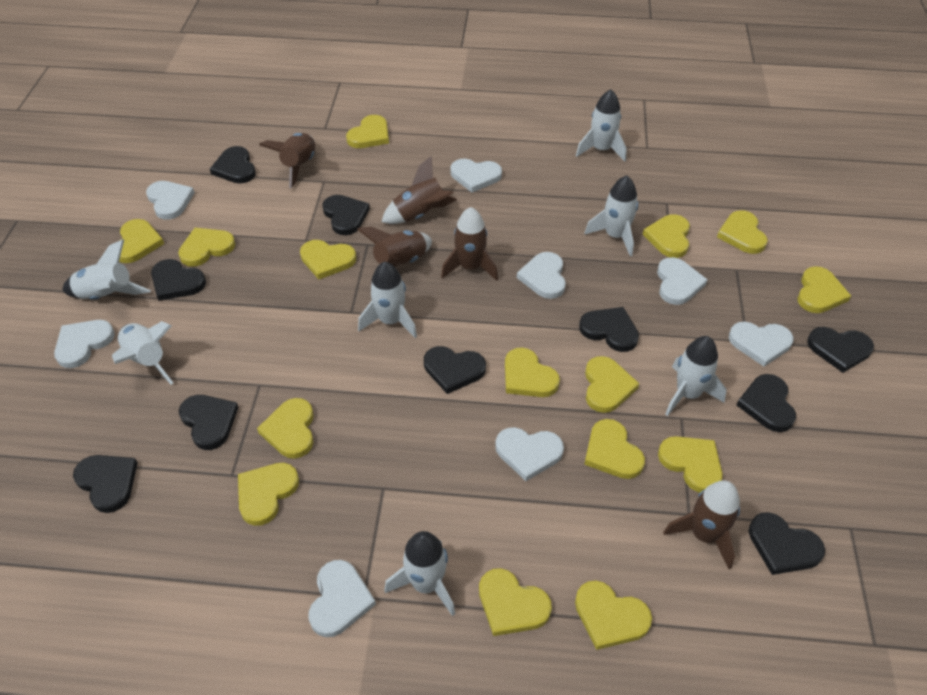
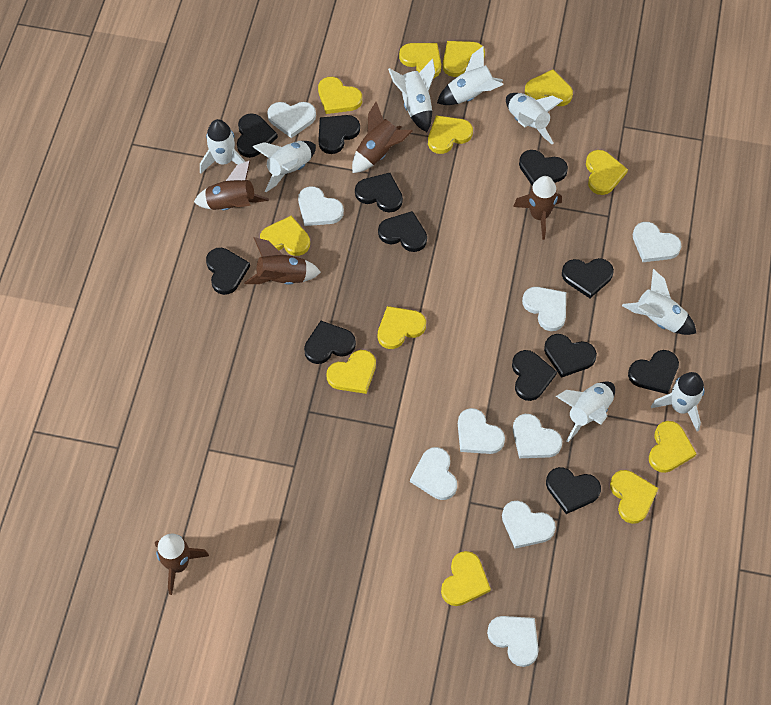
black heart: 10 -> 12
white heart: 8 -> 9
white rocket: 7 -> 8
yellow heart: 15 -> 12

